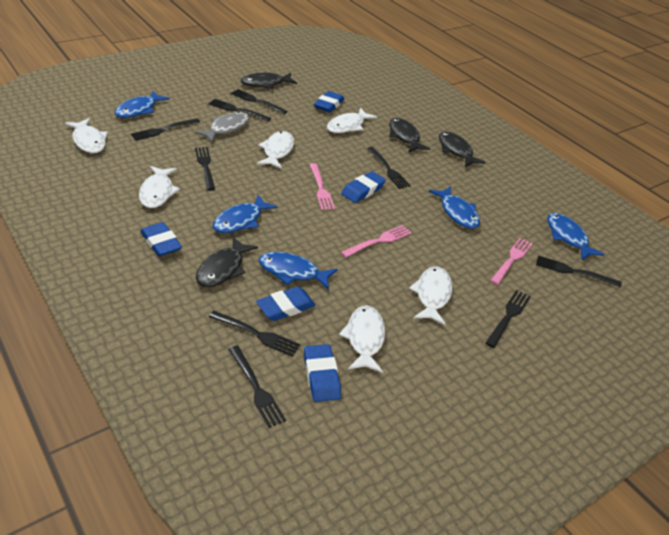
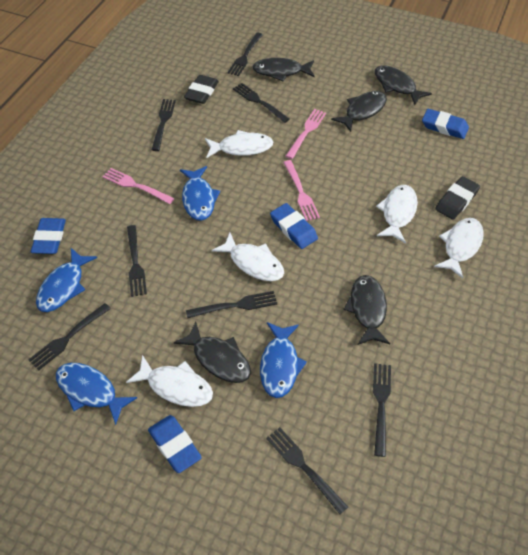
black eraser: 0 -> 2
black fish: 4 -> 5
black fork: 9 -> 8
blue eraser: 5 -> 4
blue fish: 5 -> 4
grey fish: 1 -> 0
white fish: 6 -> 5

